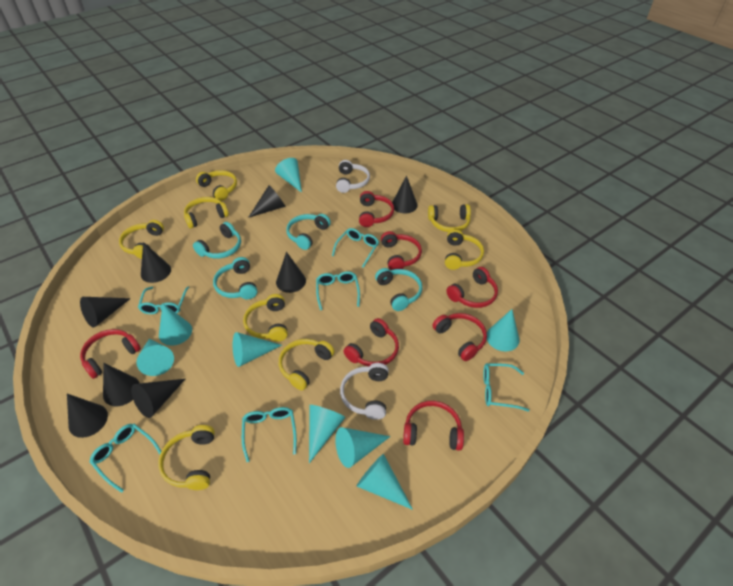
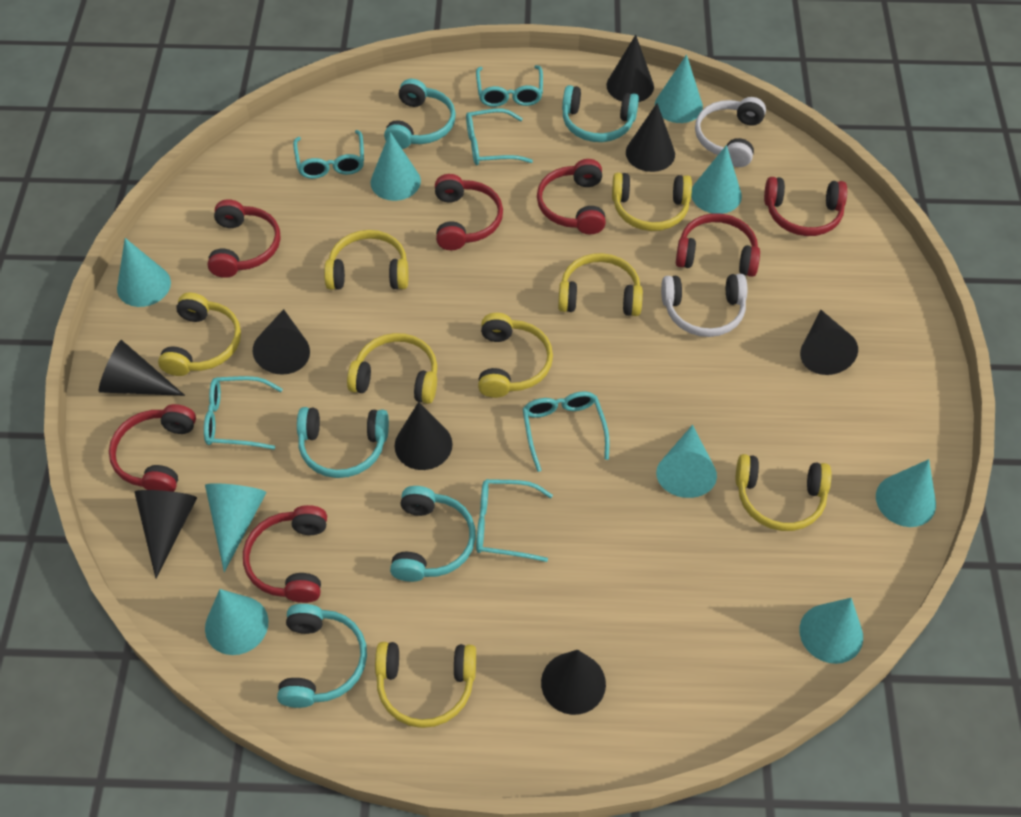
turquoise cone: 8 -> 9
turquoise headphones: 4 -> 5

